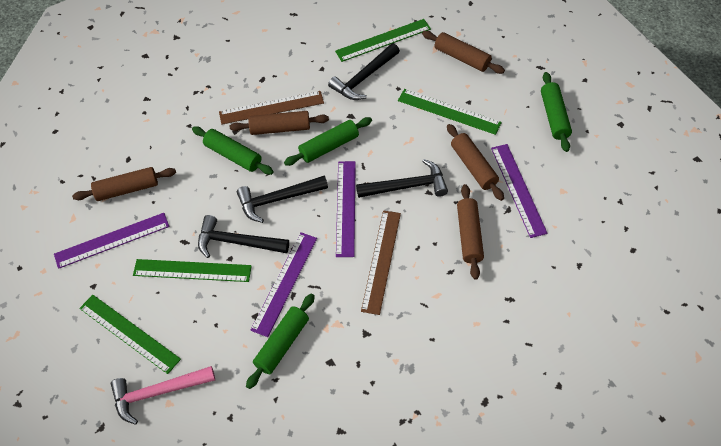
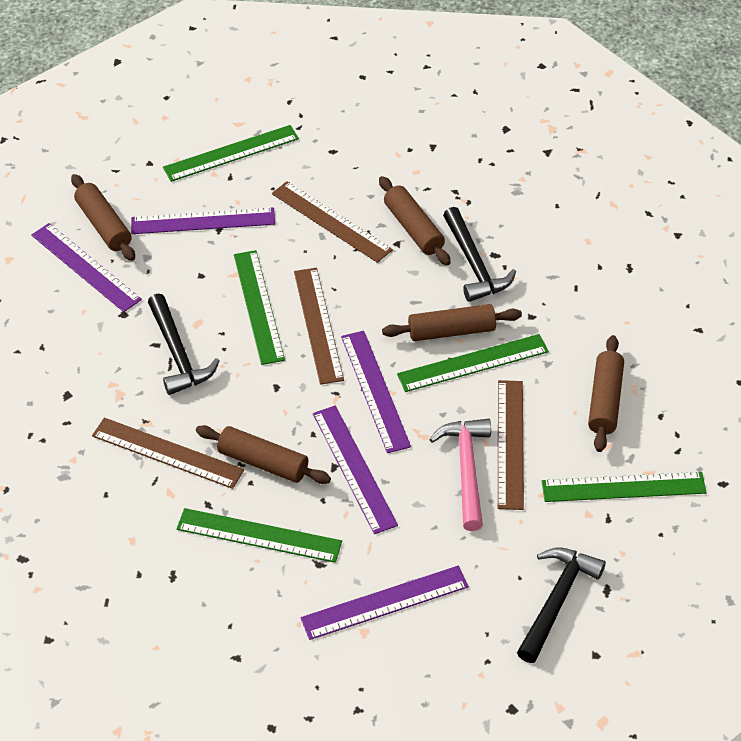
black hammer: 4 -> 3
brown ruler: 2 -> 4
green rolling pin: 4 -> 0
green ruler: 4 -> 5
purple ruler: 4 -> 5

